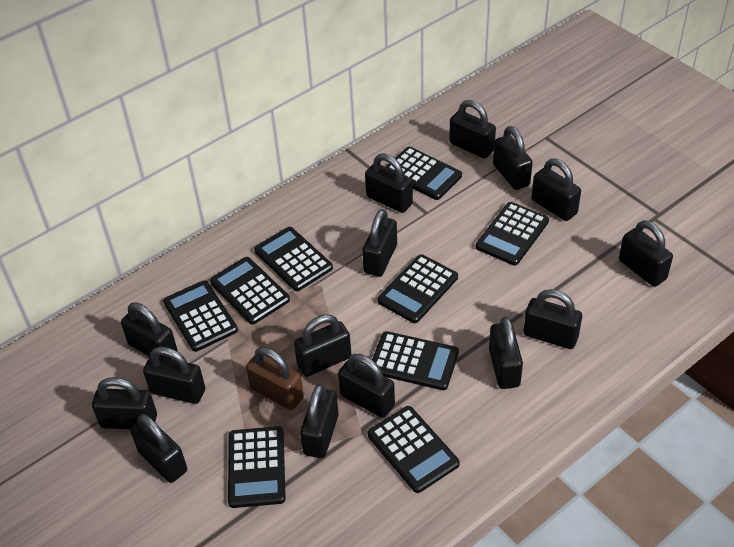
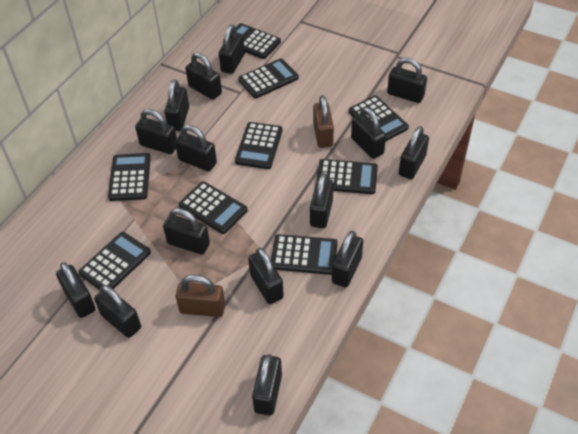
brown padlock: 1 -> 2

